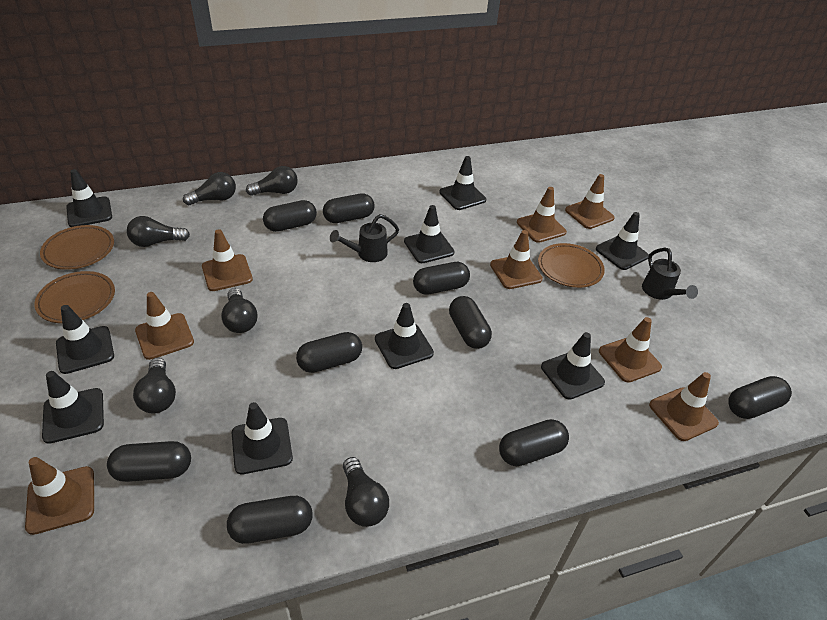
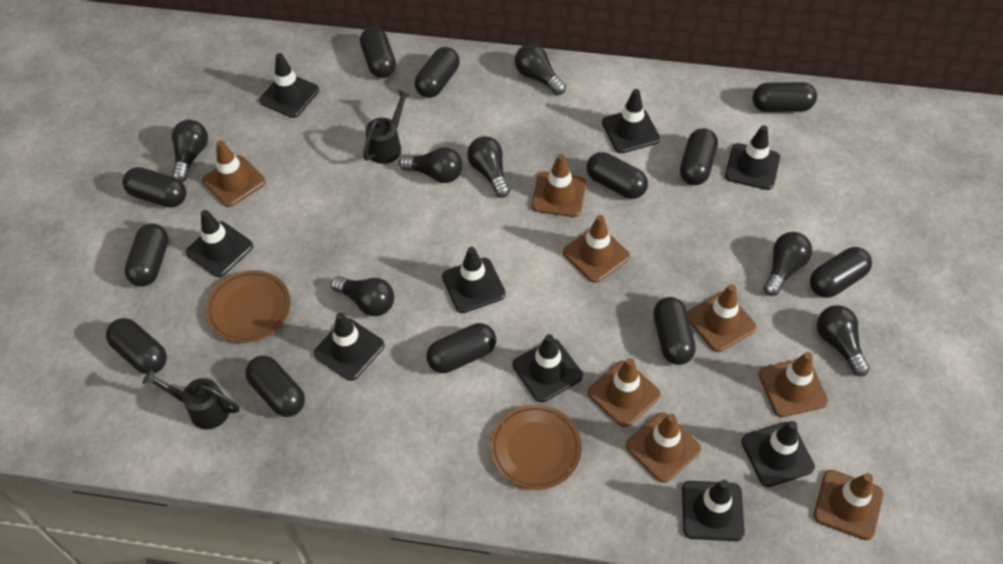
black capsule: 9 -> 12
black light bulb: 6 -> 7
brown plate: 3 -> 2

